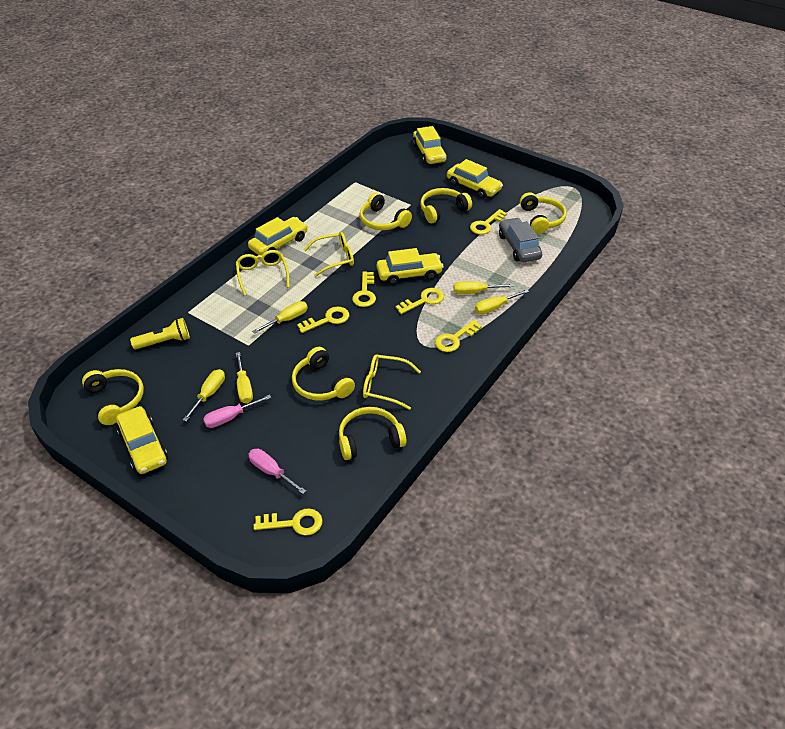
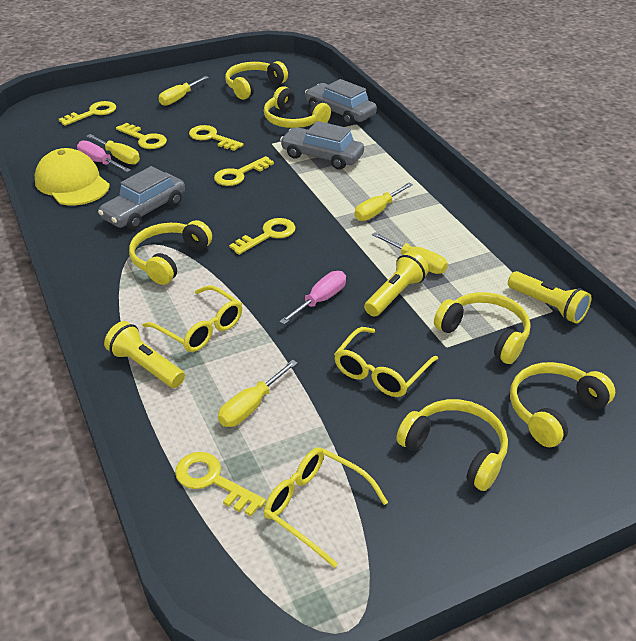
grey car: 1 -> 3
yellow cap: 0 -> 1
yellow car: 5 -> 0
yellow flashlight: 1 -> 3

